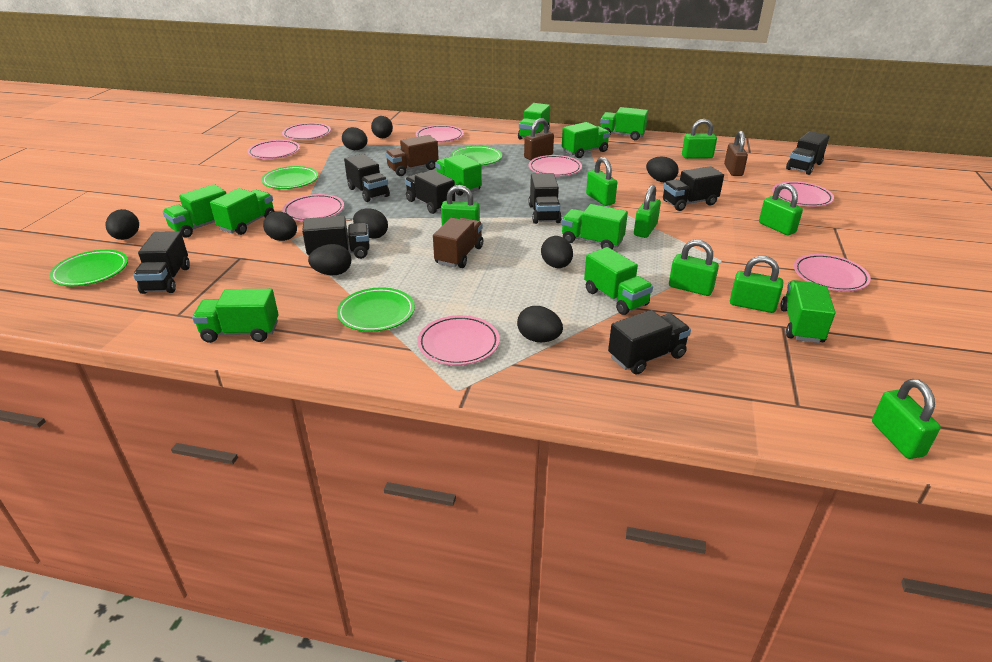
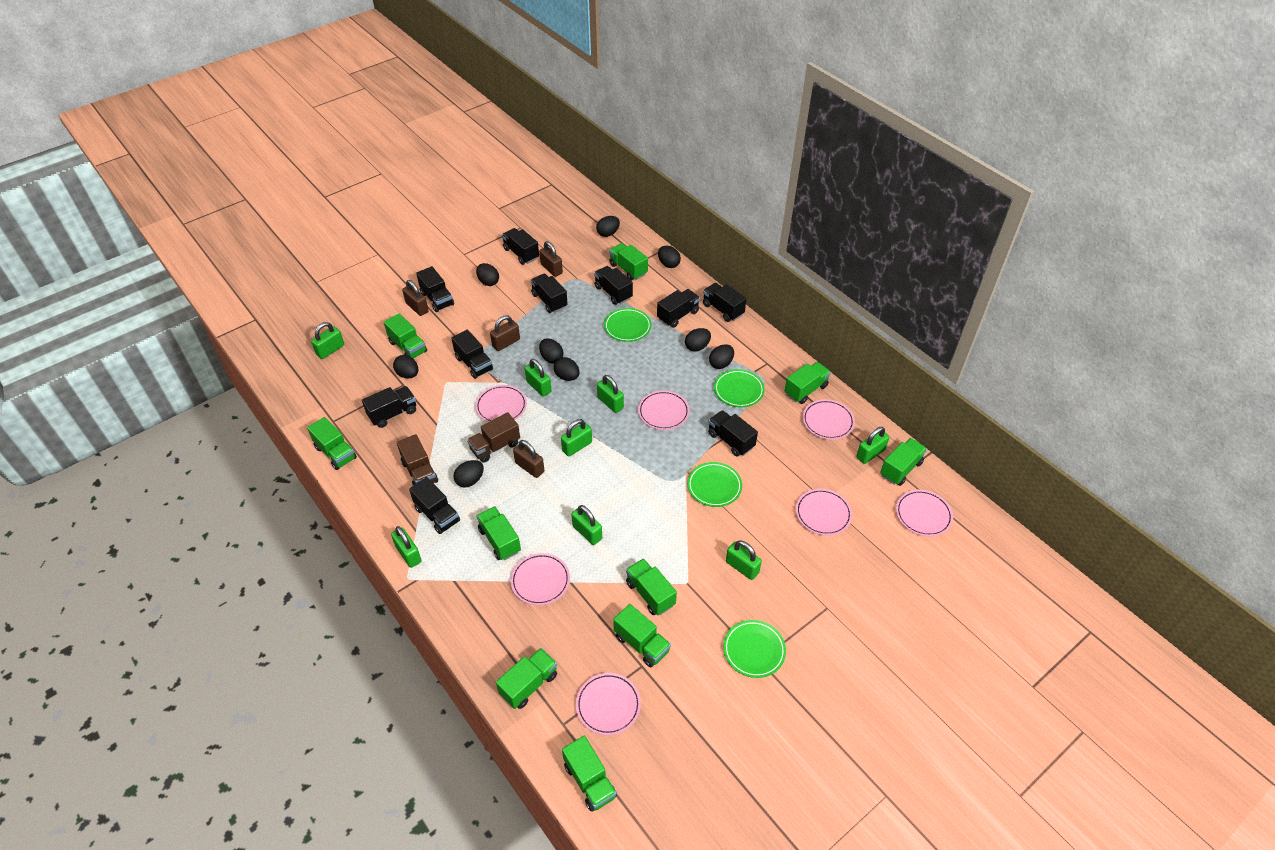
black truck: 8 -> 10
brown padlock: 2 -> 4
pink plate: 8 -> 7

